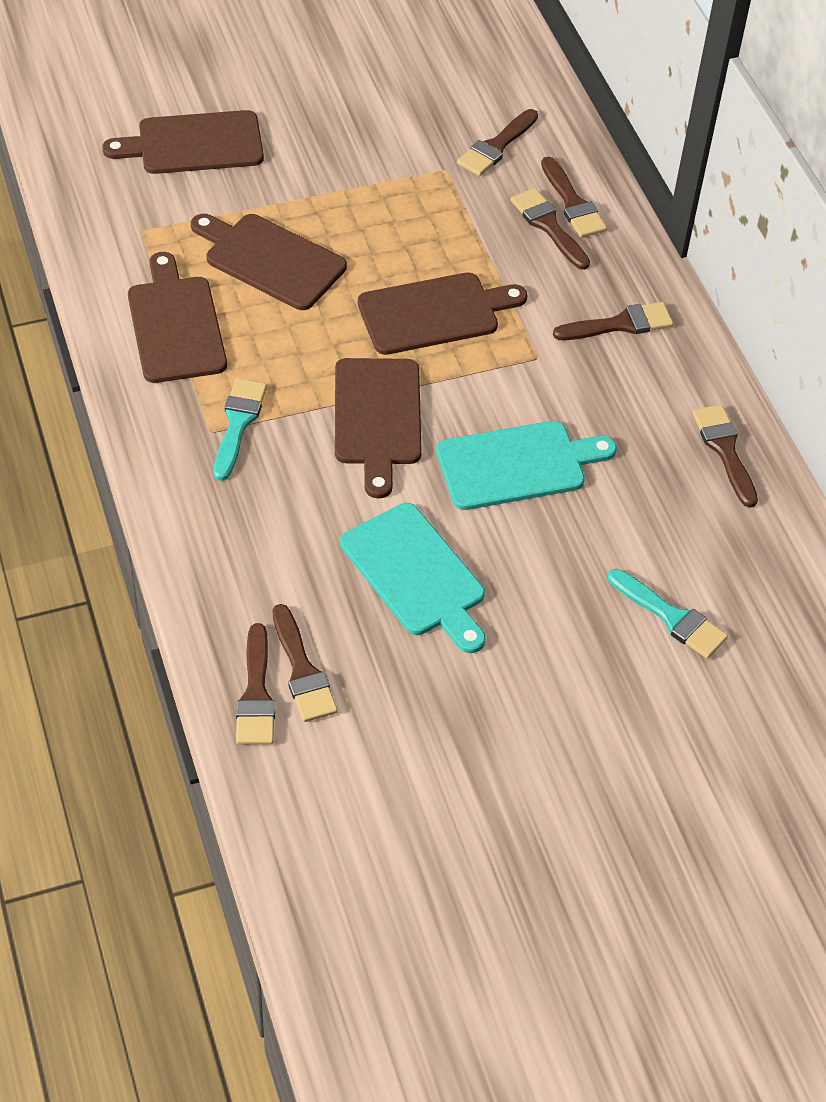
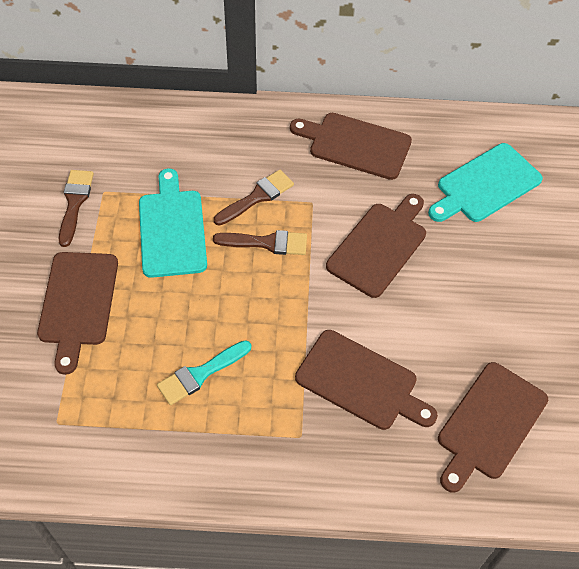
brown brush: 7 -> 3
turquoise brush: 2 -> 1

